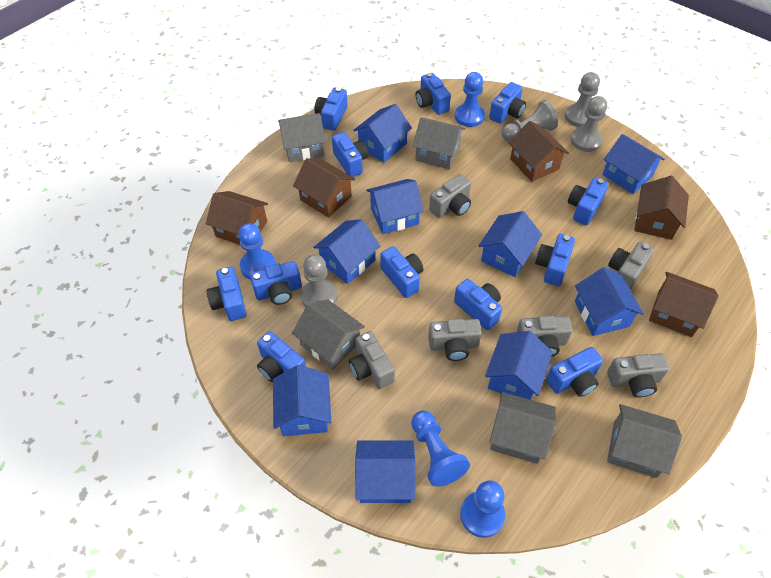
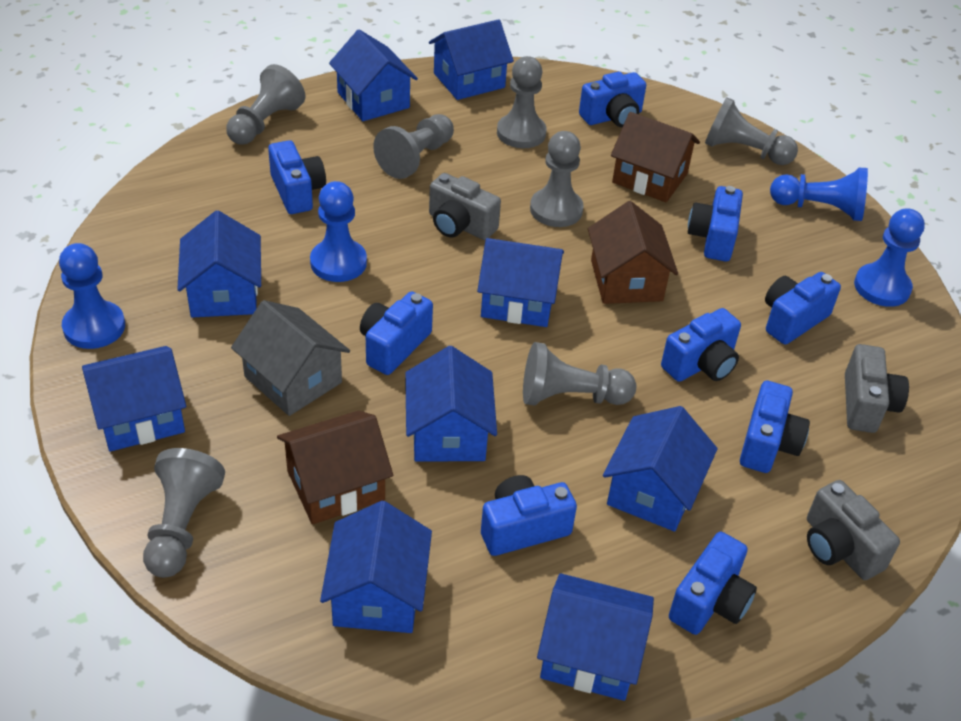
blue camera: 12 -> 9
brown house: 5 -> 3
grey camera: 6 -> 3
grey house: 5 -> 1
grey pawn: 4 -> 7

